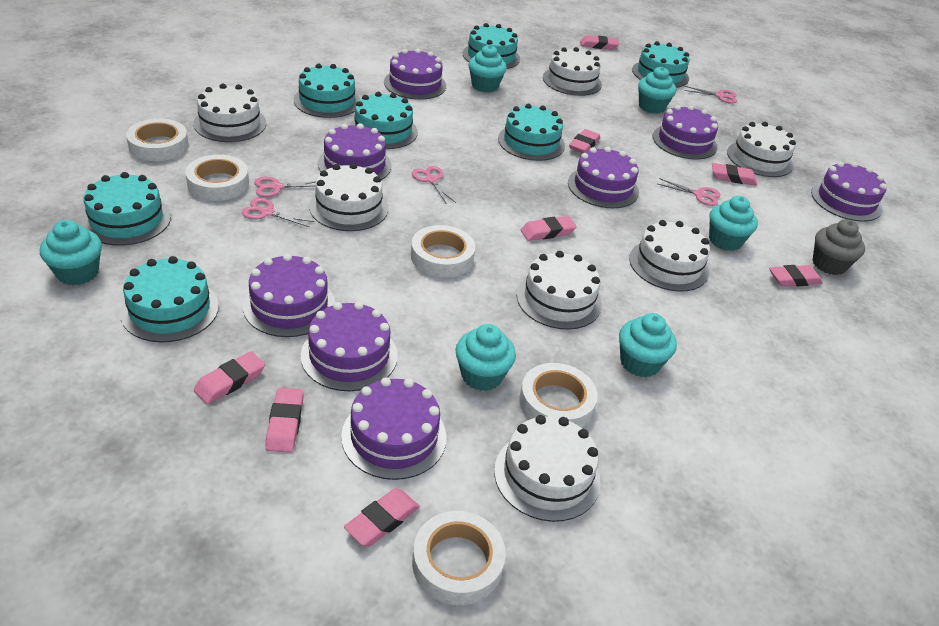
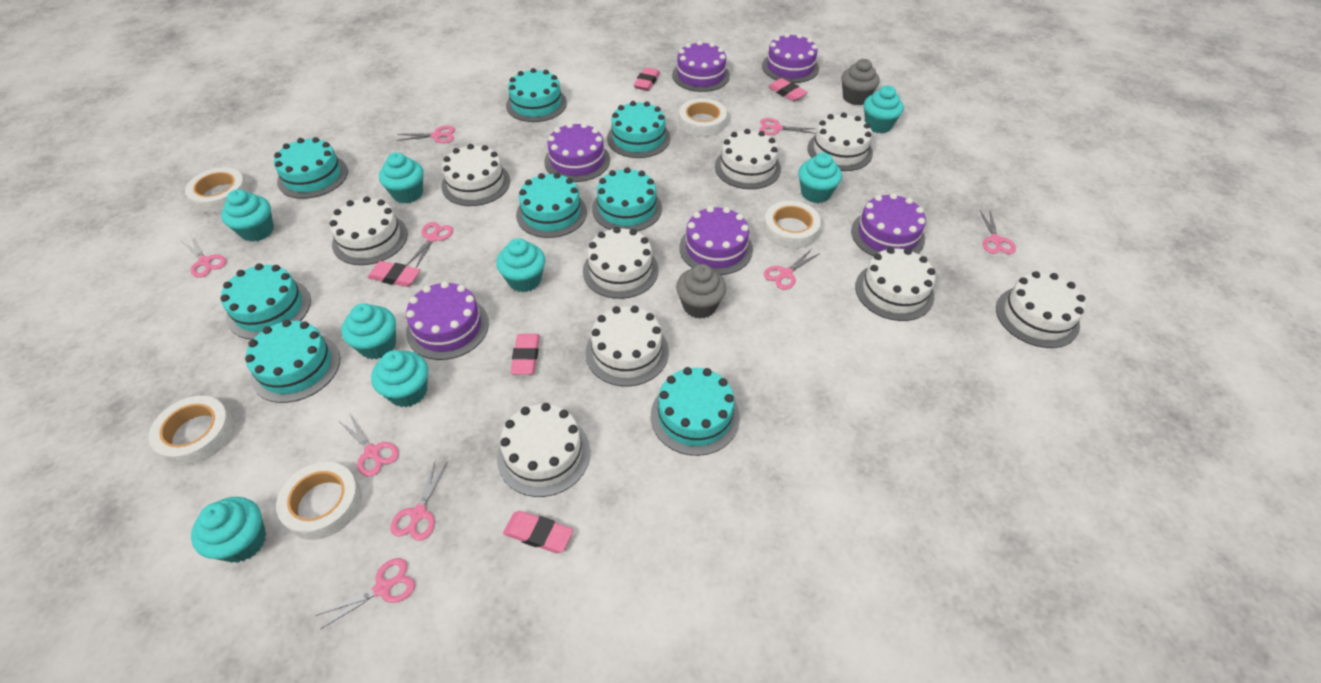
grey cupcake: 1 -> 2
pink eraser: 8 -> 5
pink scissors: 5 -> 9
purple cake: 8 -> 6
turquoise cake: 7 -> 8
turquoise cupcake: 6 -> 8
white cake: 7 -> 9

